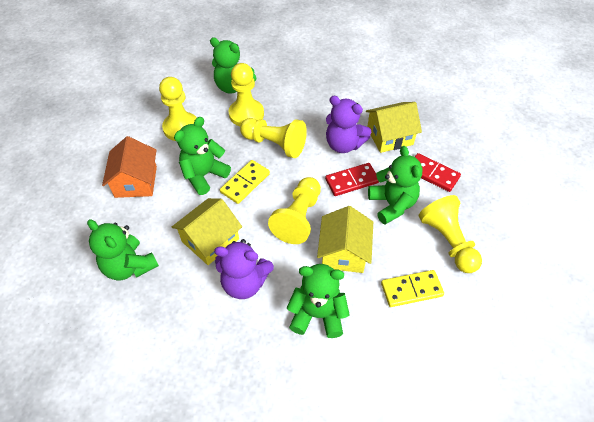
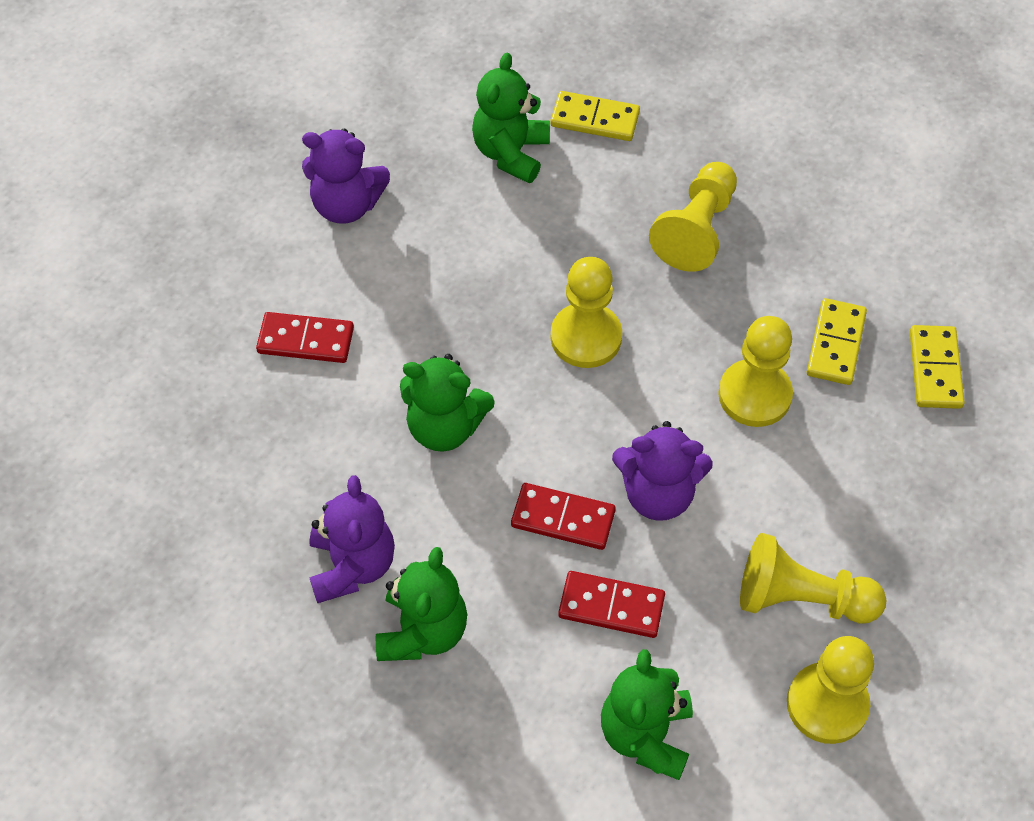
green teddy bear: 5 -> 4
orange house: 1 -> 0
purple teddy bear: 2 -> 3
red domino: 2 -> 3
yellow domino: 2 -> 3
yellow house: 3 -> 0

